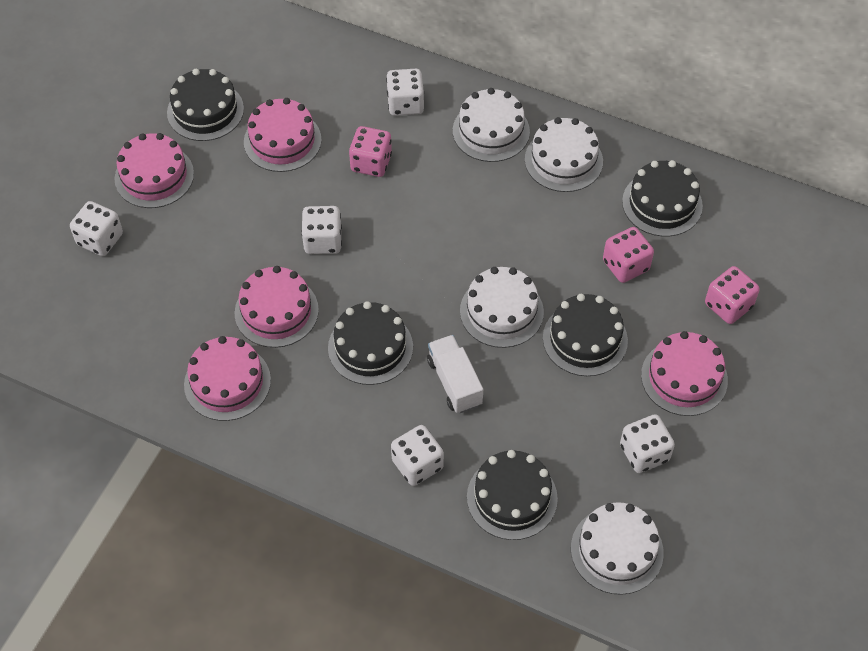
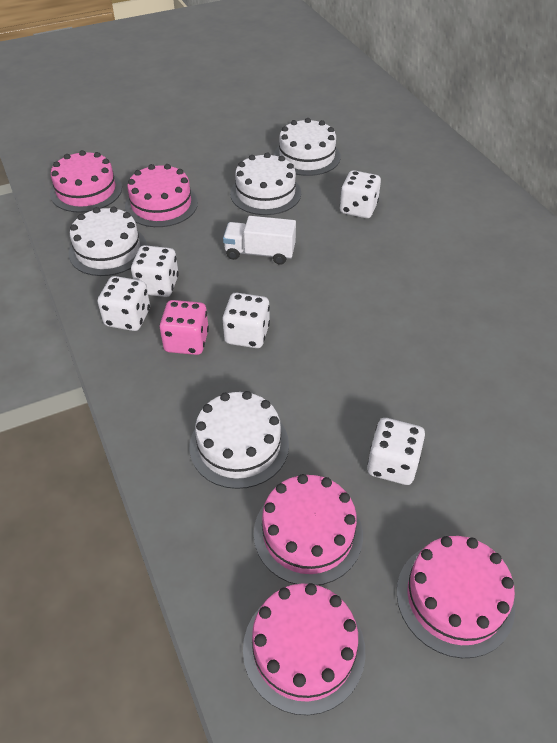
black cake: 5 -> 0
pink dice: 3 -> 1

